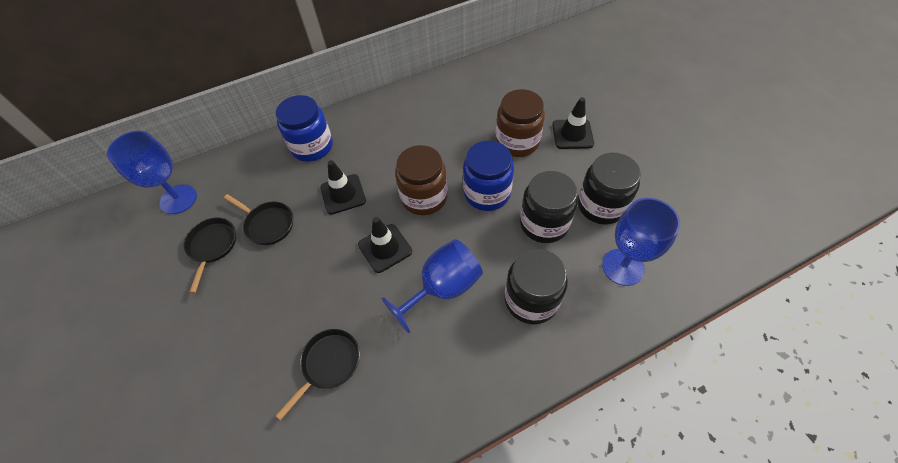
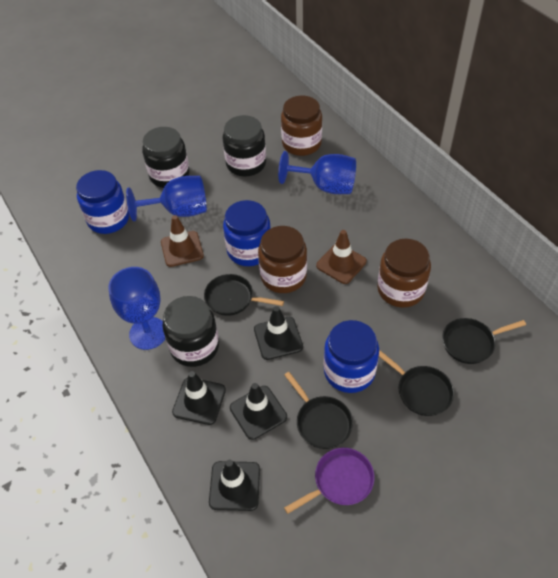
black pan: 3 -> 4
black traffic cone: 3 -> 4
blue jar: 2 -> 3
brown jar: 2 -> 3
brown traffic cone: 0 -> 2
purple pan: 0 -> 1

